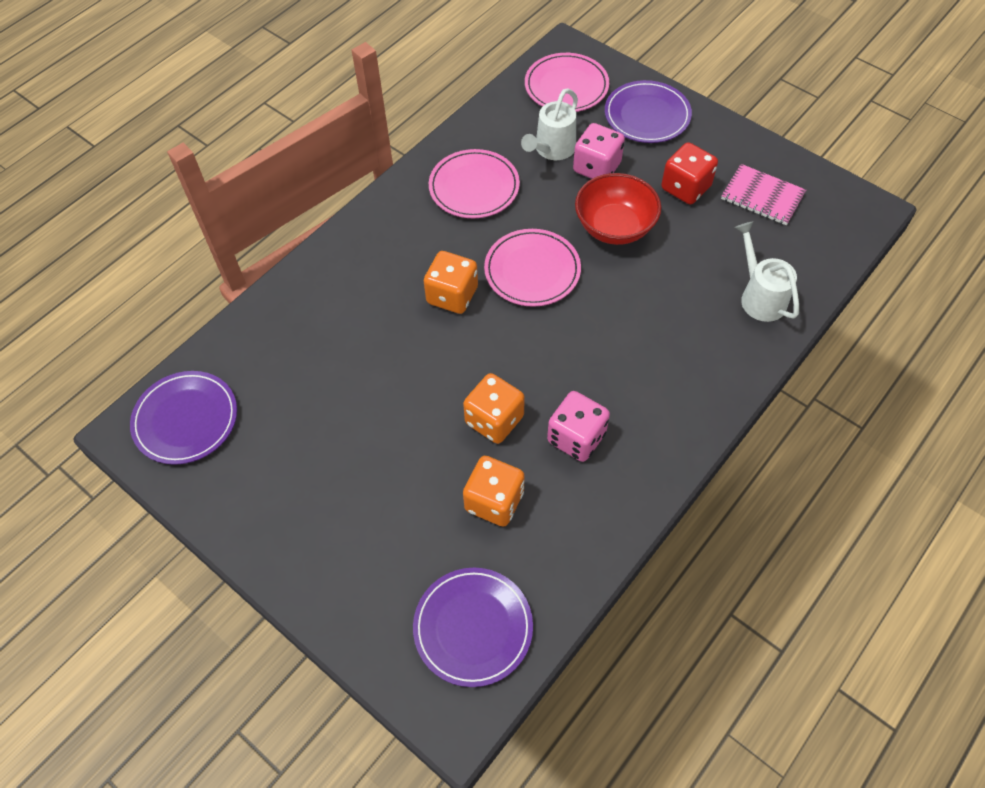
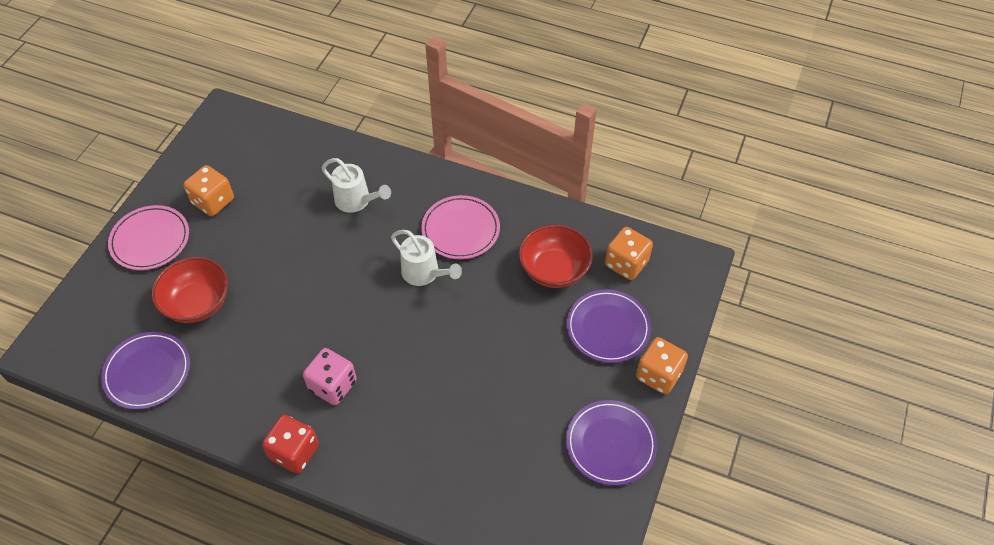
pink dice: 2 -> 1
pink notebook: 1 -> 0
pink plate: 3 -> 2
red bowl: 1 -> 2

